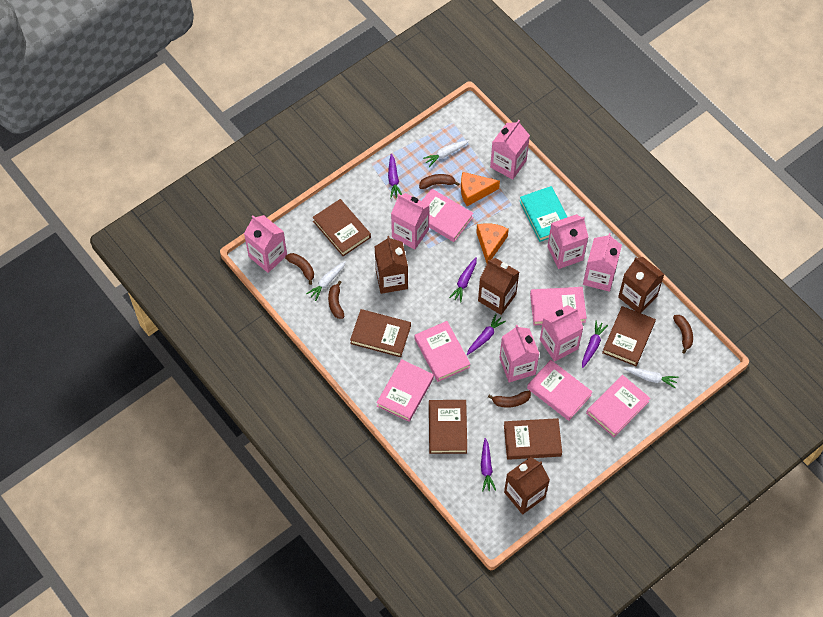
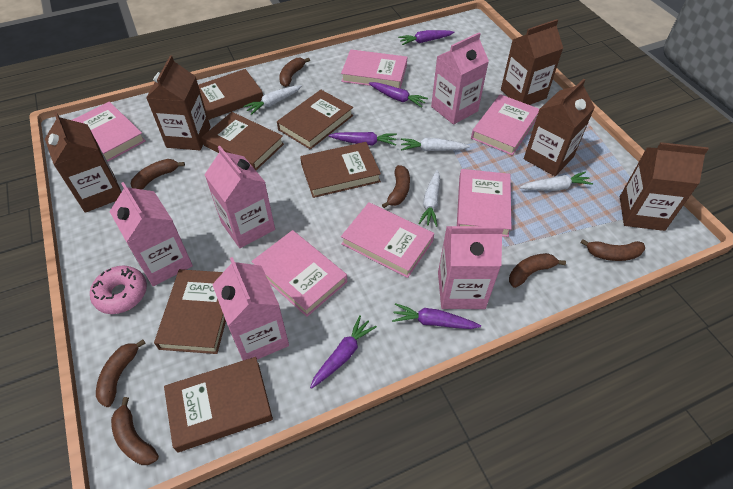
brown banana: 5 -> 7
brown book: 5 -> 6
brown carton: 4 -> 5
orange cheese: 2 -> 0
pink carton: 7 -> 5
pink donut: 0 -> 1
turquoise book: 1 -> 0
white carrot: 3 -> 4

